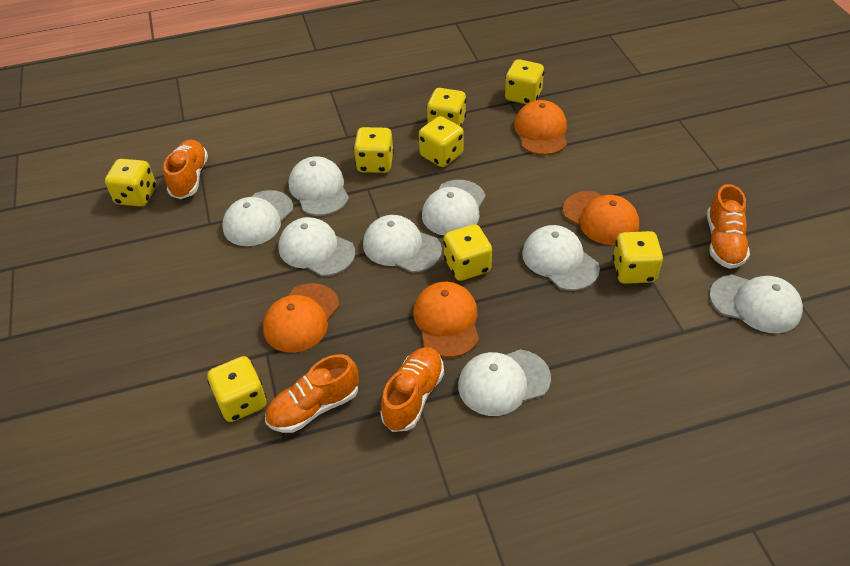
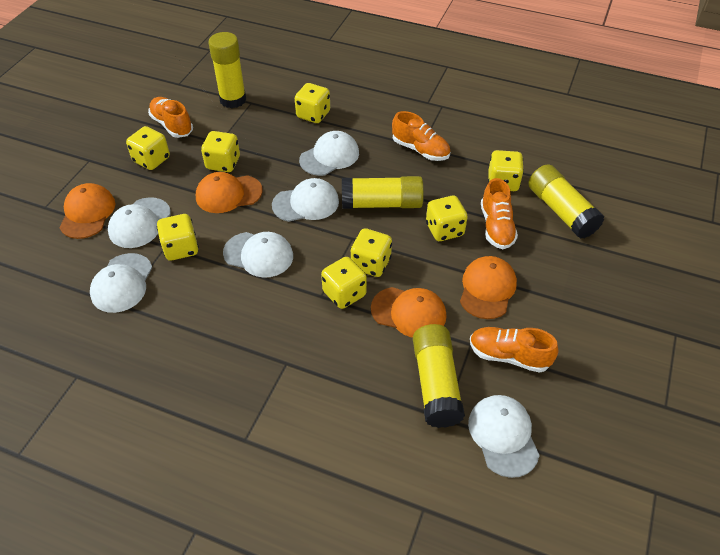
white cap: 8 -> 6
yellow glue stick: 0 -> 4

